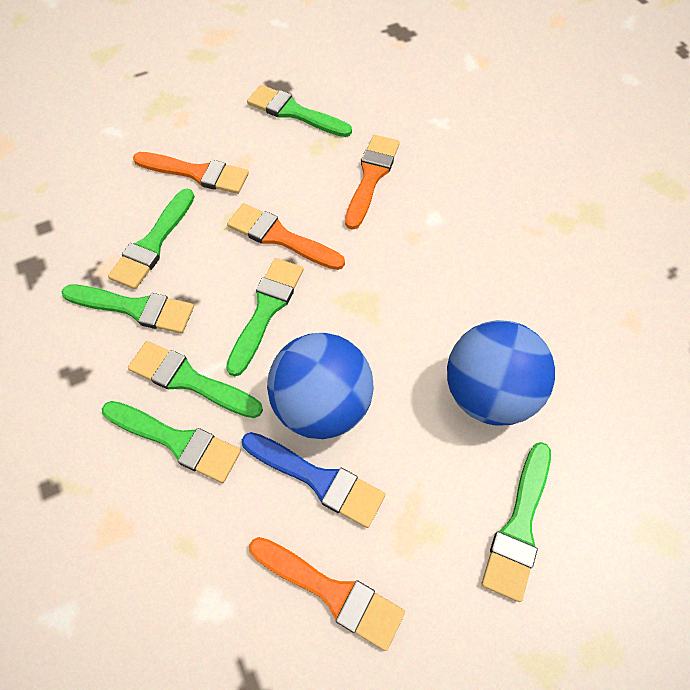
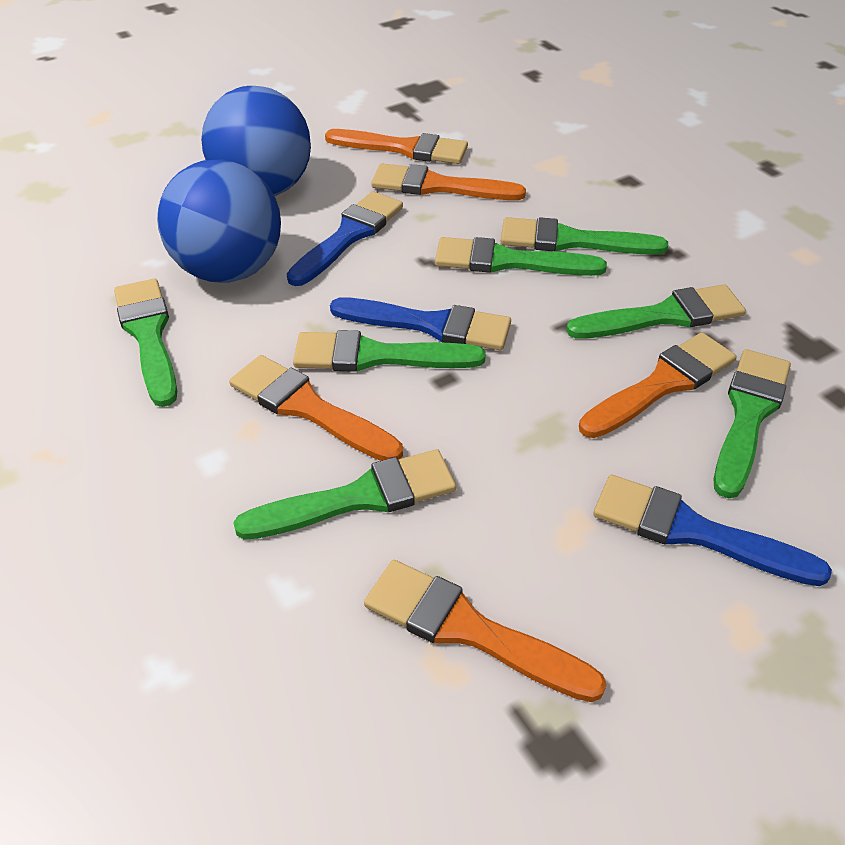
blue brush: 1 -> 3
orange brush: 4 -> 5

